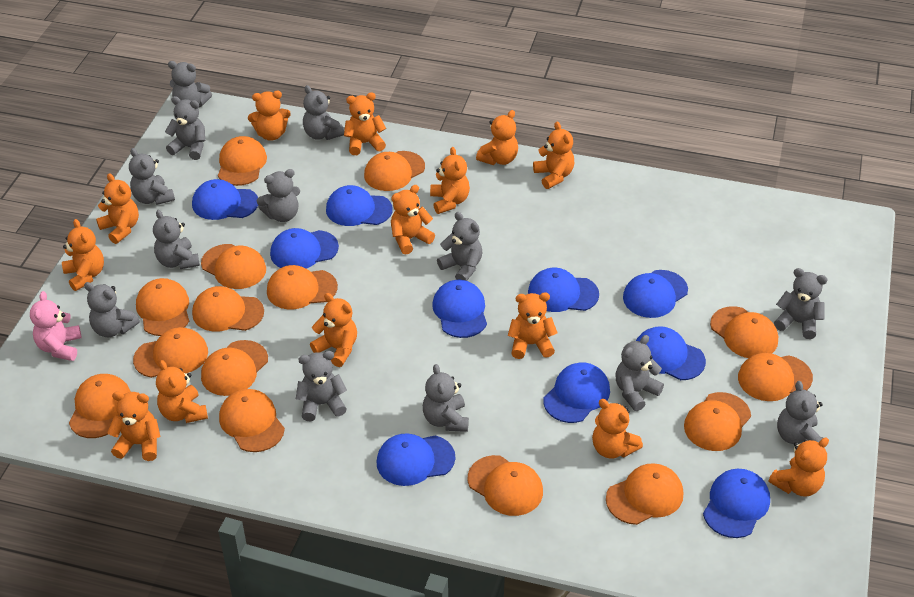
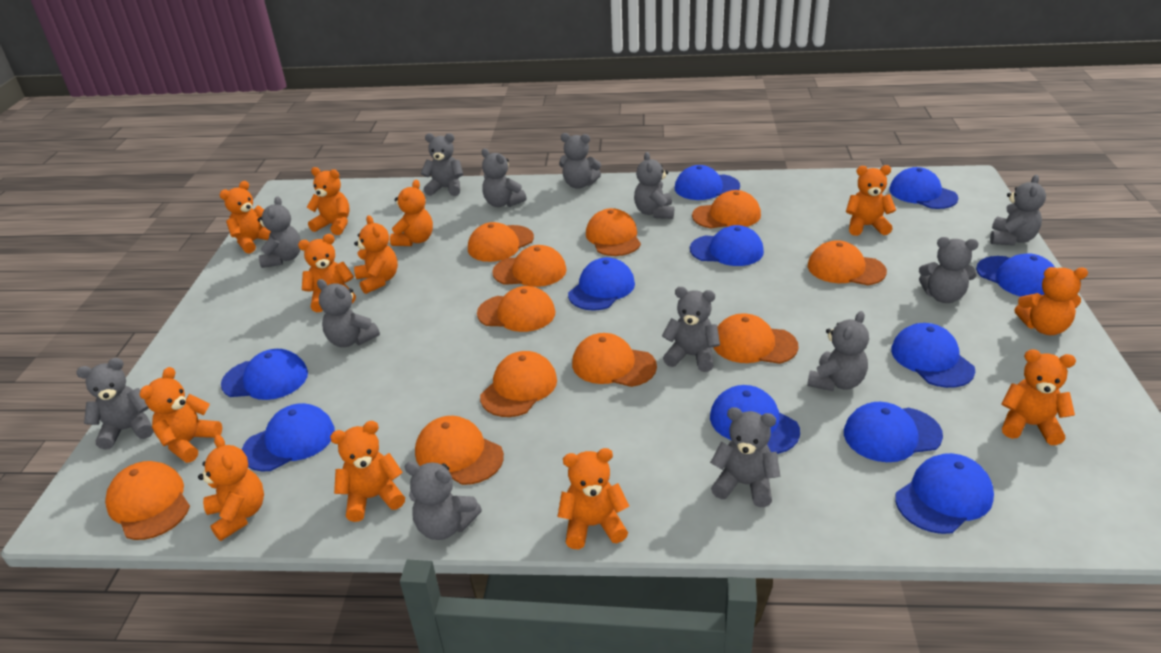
blue cap: 10 -> 11
orange cap: 15 -> 11
orange teddy bear: 14 -> 12
pink teddy bear: 1 -> 0

